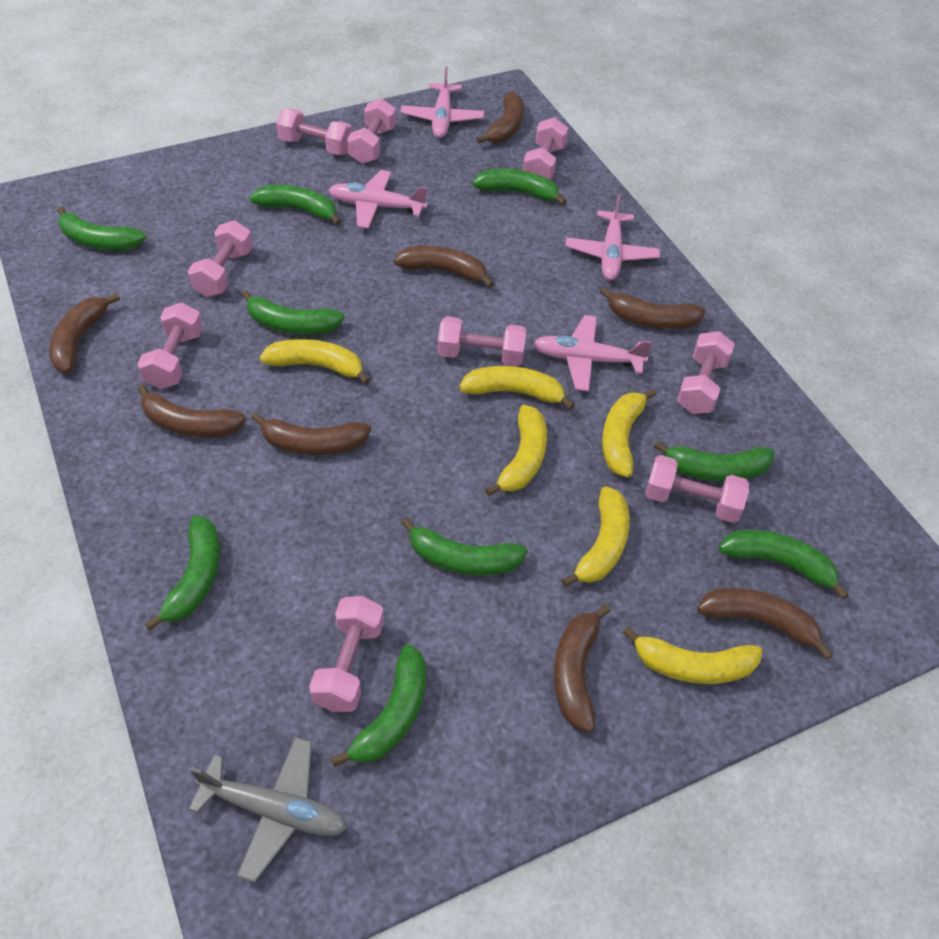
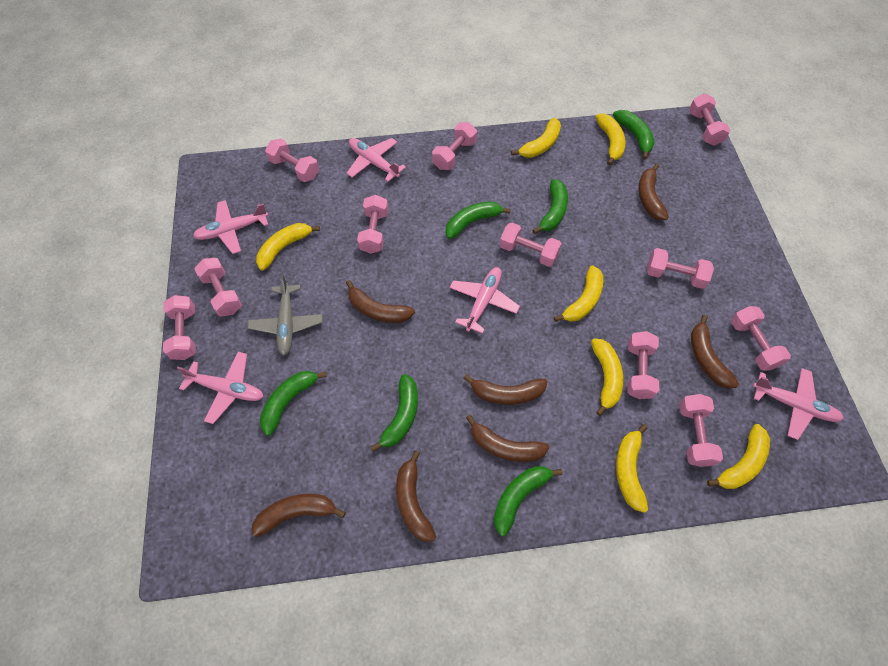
brown banana: 8 -> 7
green banana: 9 -> 6
pink dumbbell: 9 -> 11
pink plane: 4 -> 5
yellow banana: 6 -> 7

